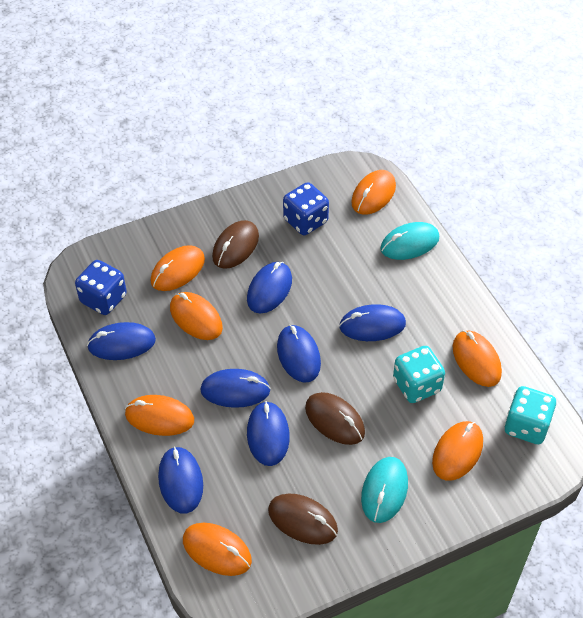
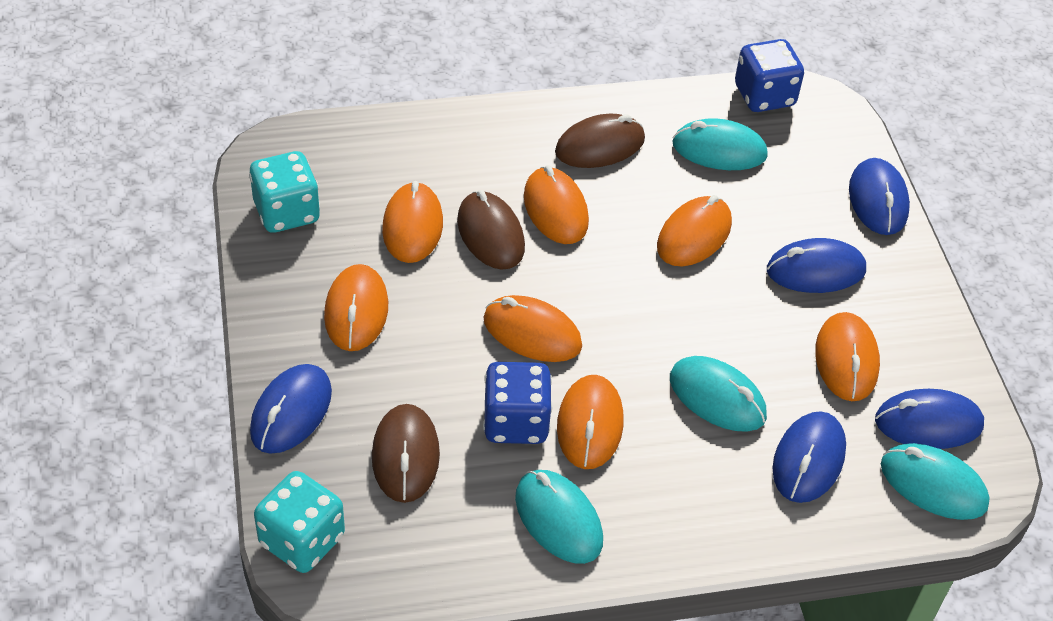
blue mouse: 7 -> 5
turquoise mouse: 2 -> 4

